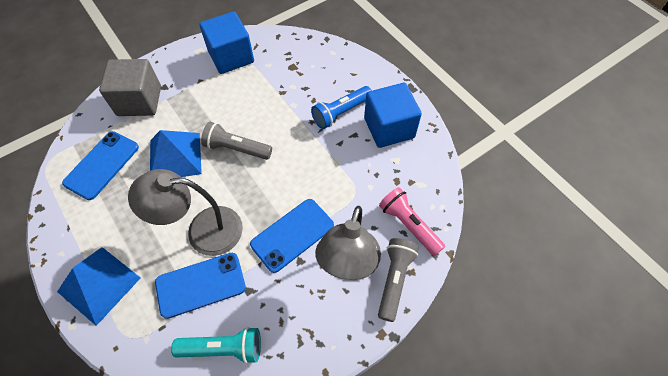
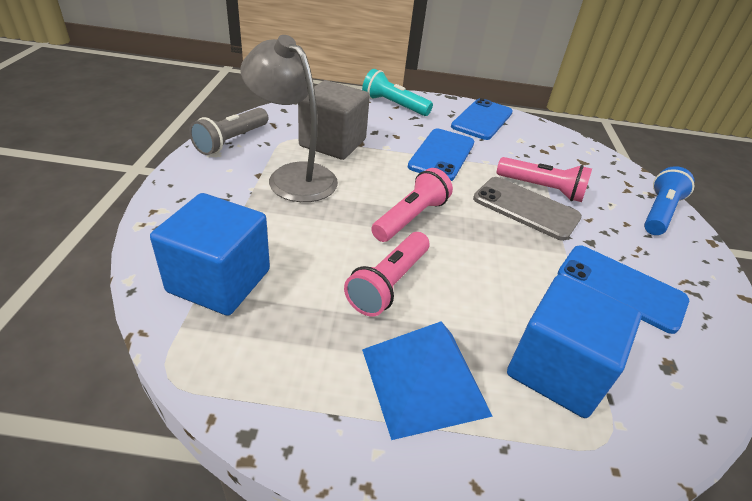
blue pyramid: 2 -> 1
grey flashlight: 2 -> 1
grey lamp: 2 -> 1
grey phone: 0 -> 1
pink flashlight: 1 -> 3

